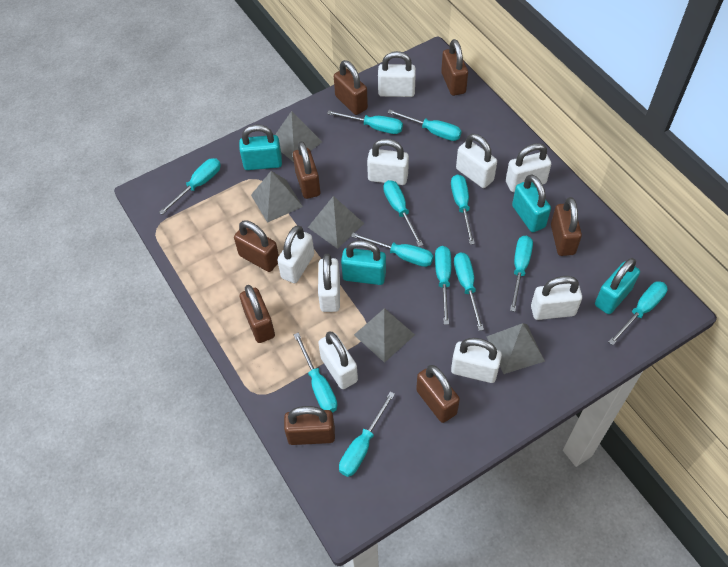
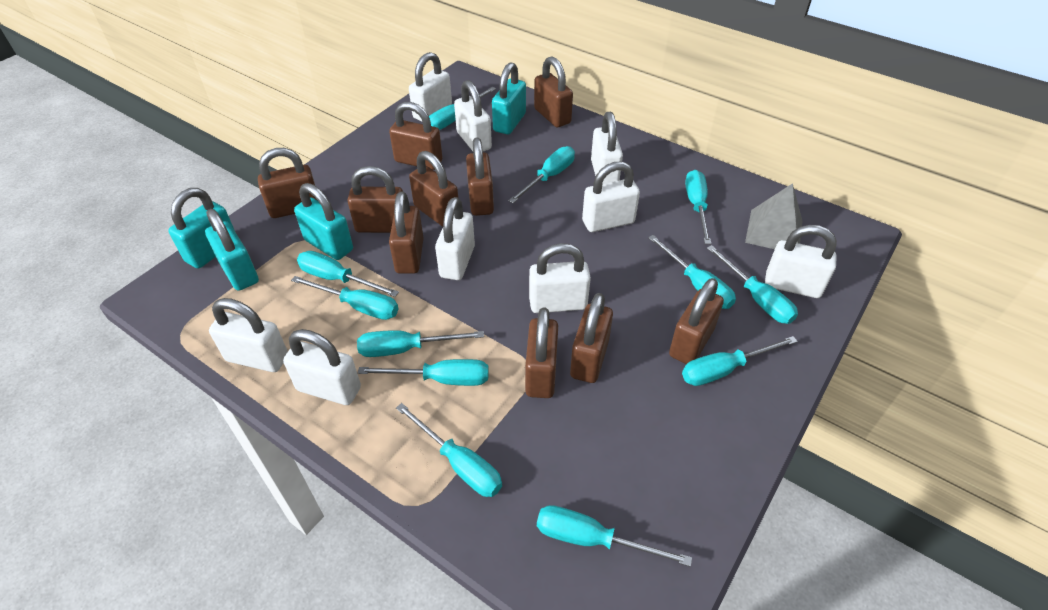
brown padlock: 8 -> 10
grey pyramid: 5 -> 1

